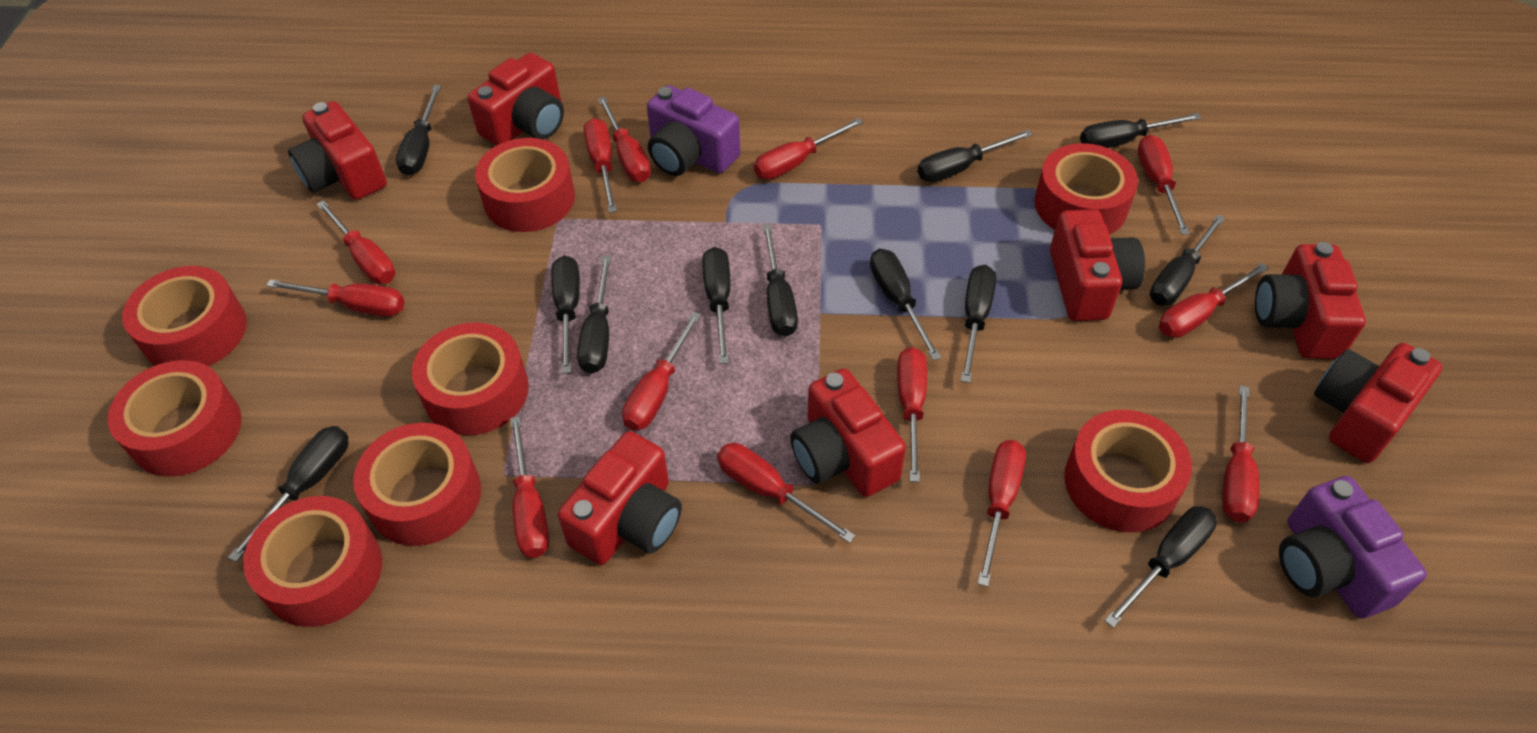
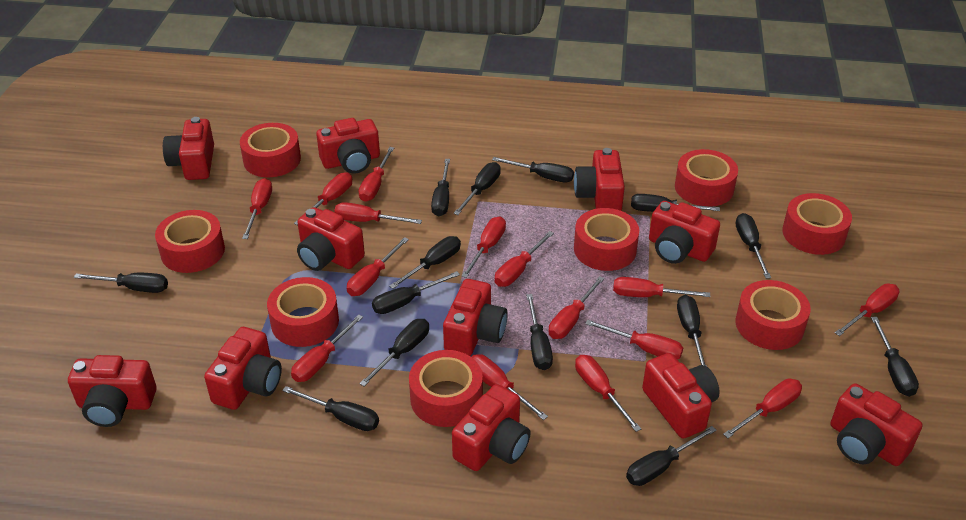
black screwdriver: 12 -> 14
purple camera: 2 -> 0
red camera: 7 -> 11
red screwdriver: 13 -> 15

